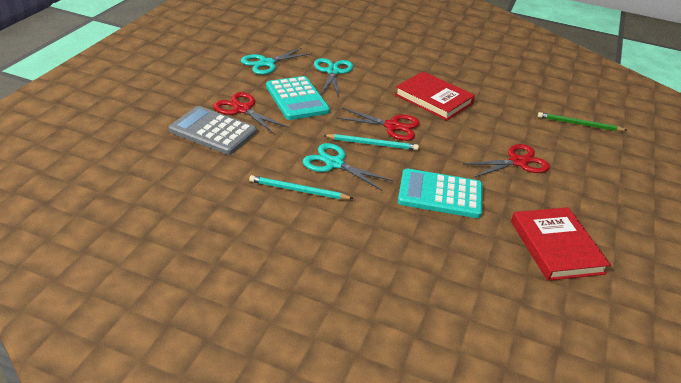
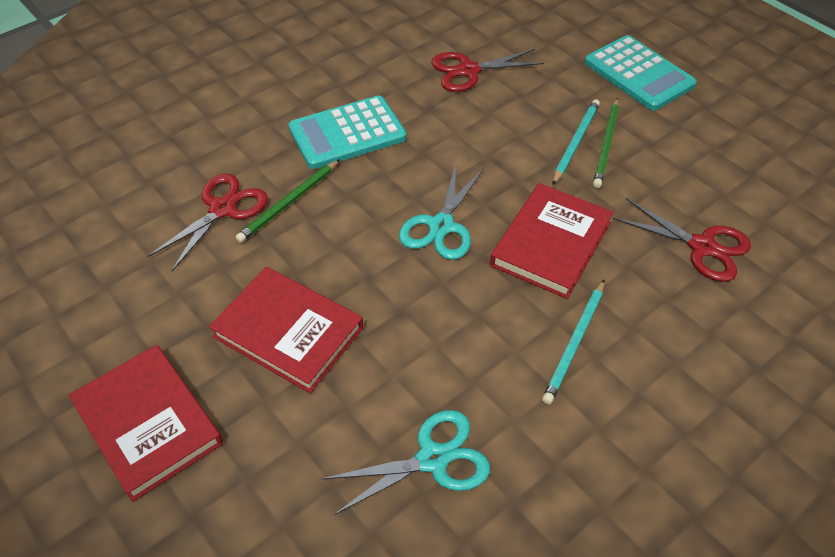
green pencil: 1 -> 2
grey calculator: 1 -> 0
red book: 2 -> 3
turquoise scissors: 3 -> 2

